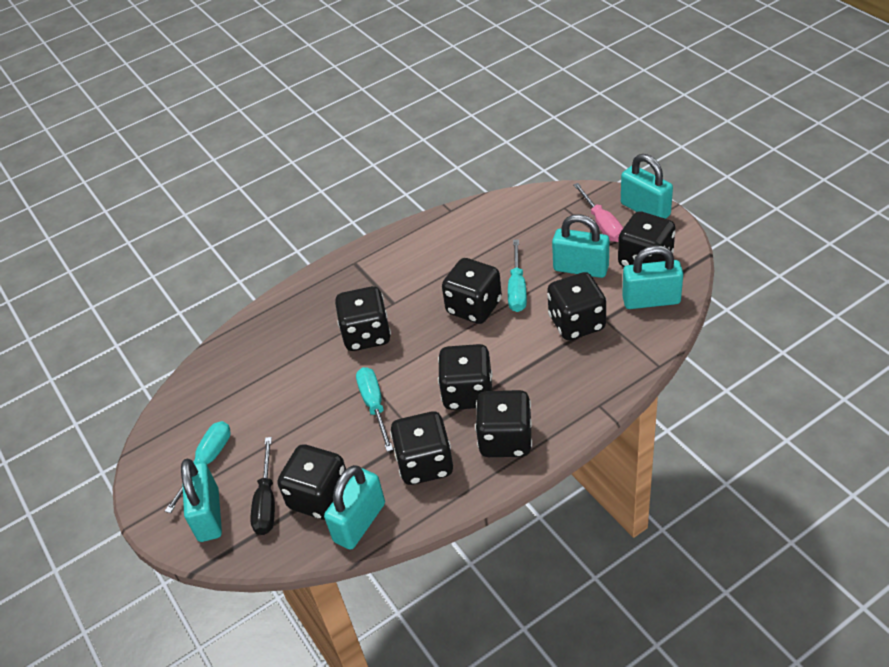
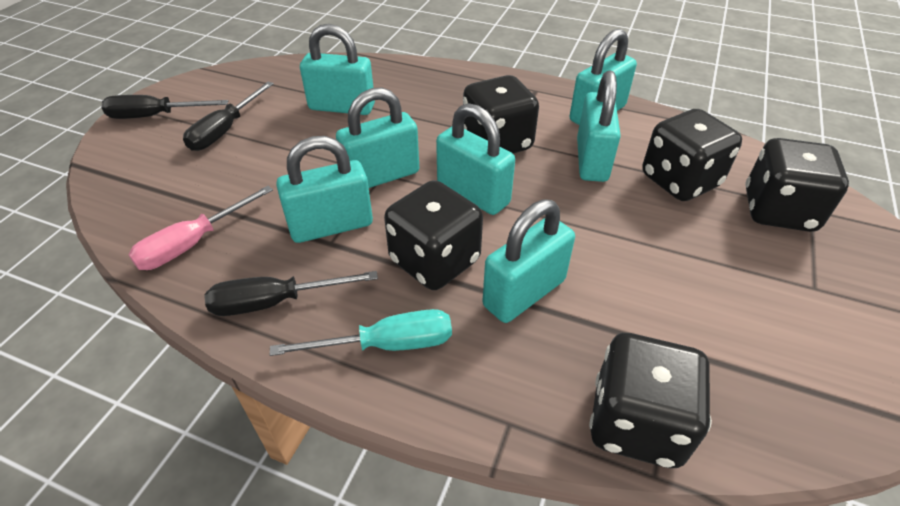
black dice: 8 -> 5
black screwdriver: 1 -> 3
turquoise padlock: 5 -> 7
turquoise screwdriver: 3 -> 1

